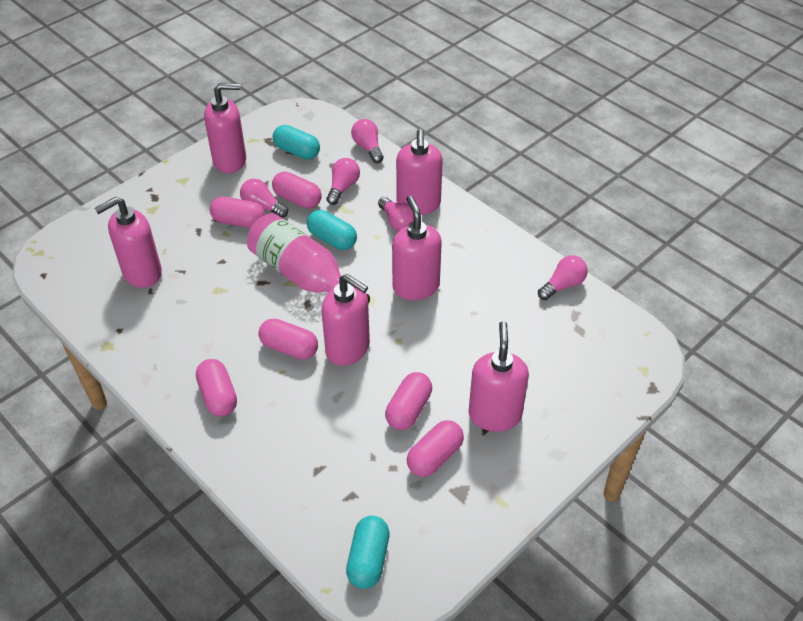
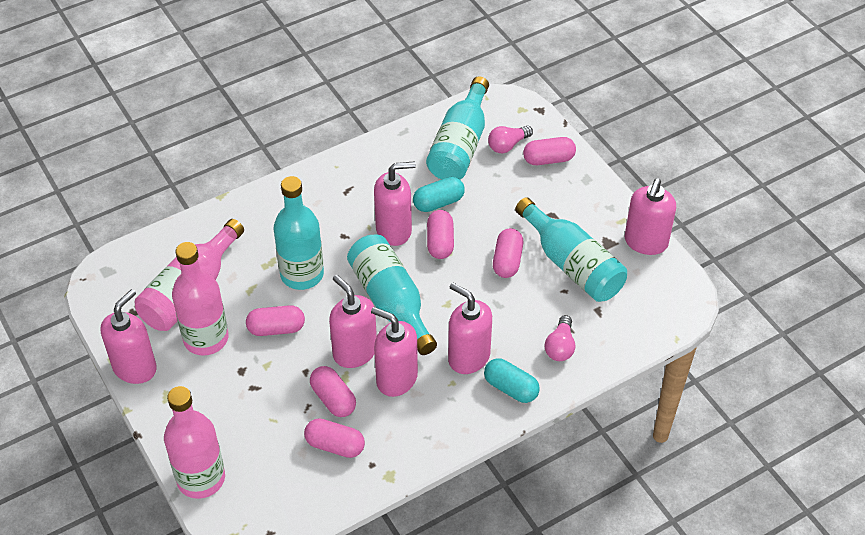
pink bottle: 1 -> 3
pink light bulb: 5 -> 2
turquoise bottle: 0 -> 4
turquoise capsule: 3 -> 2

